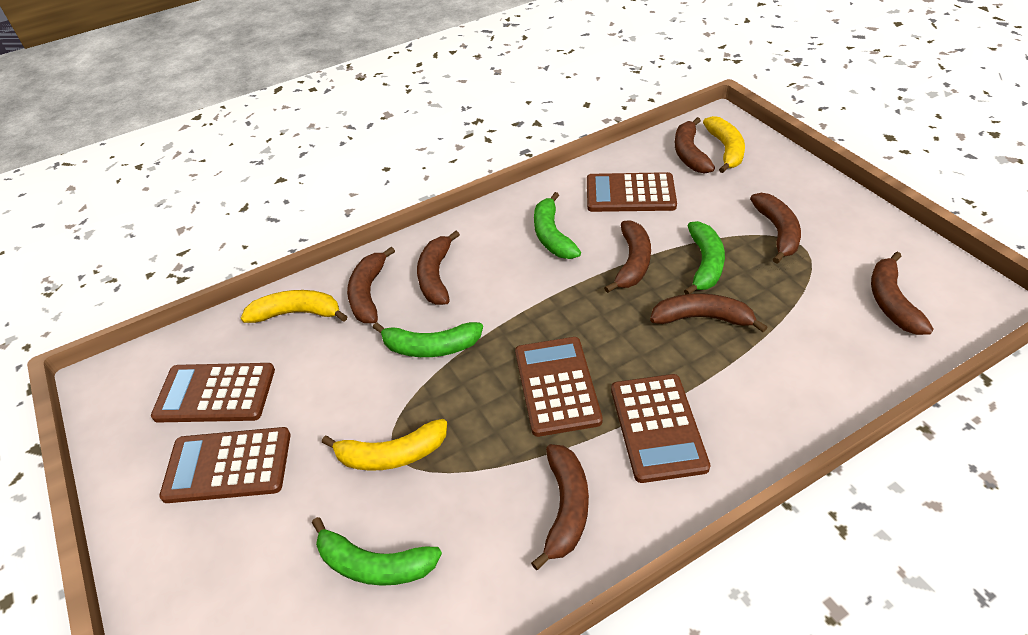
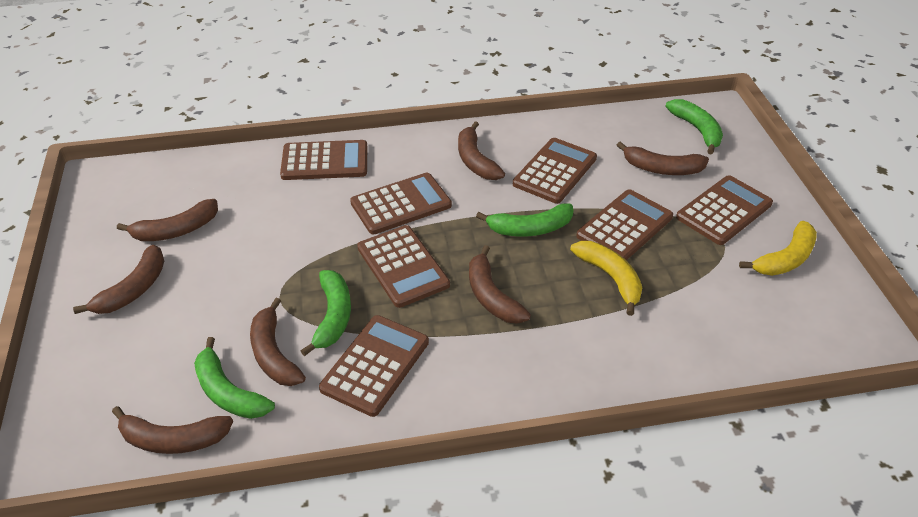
brown banana: 8 -> 7
brown calculator: 5 -> 7
yellow banana: 3 -> 2

